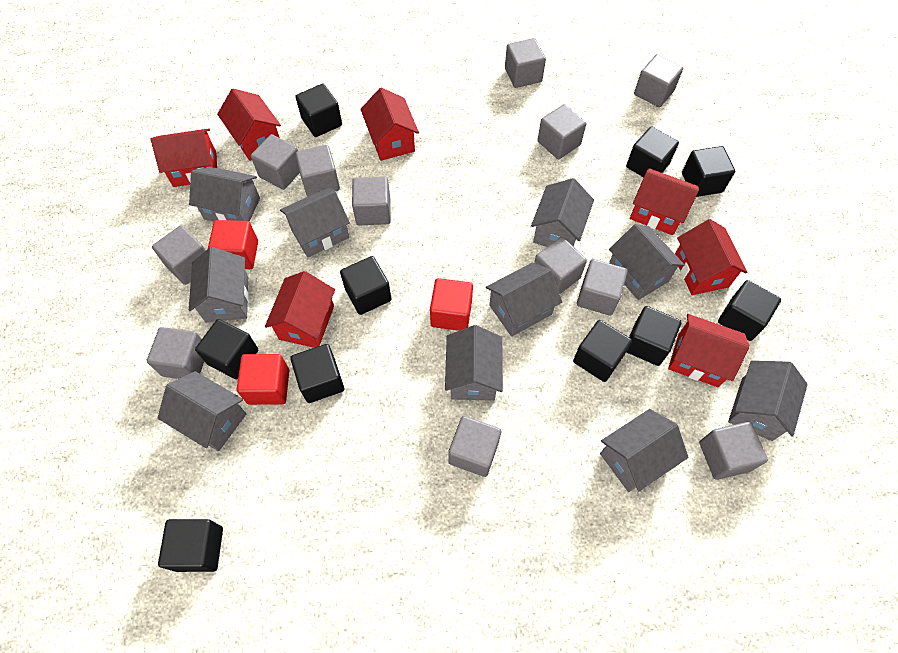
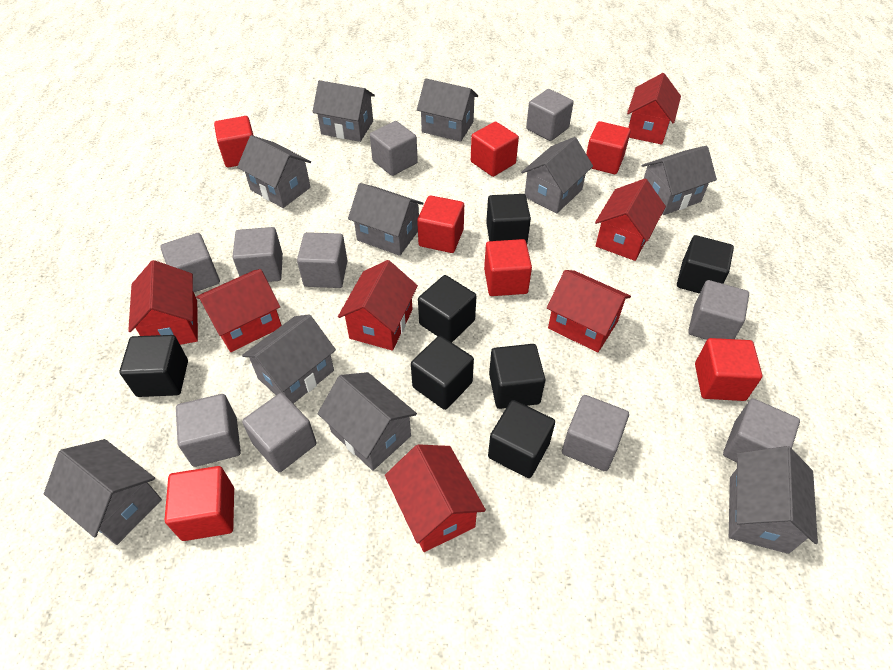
black cube: 10 -> 7
grey cube: 12 -> 10
red cube: 3 -> 7

